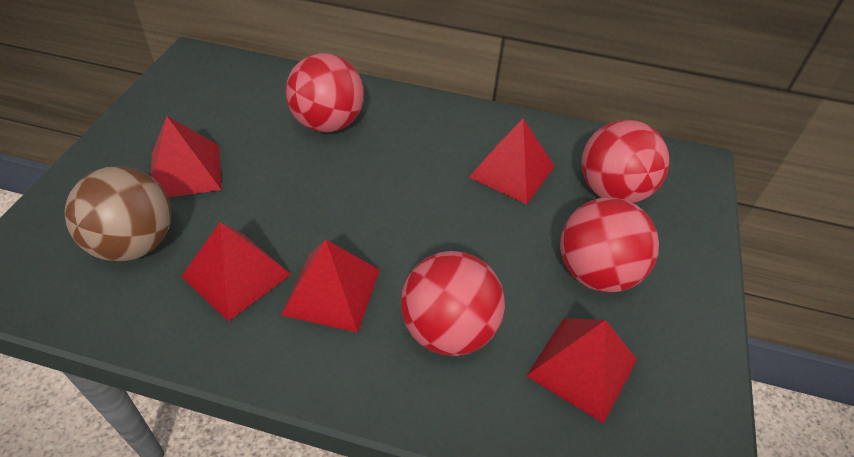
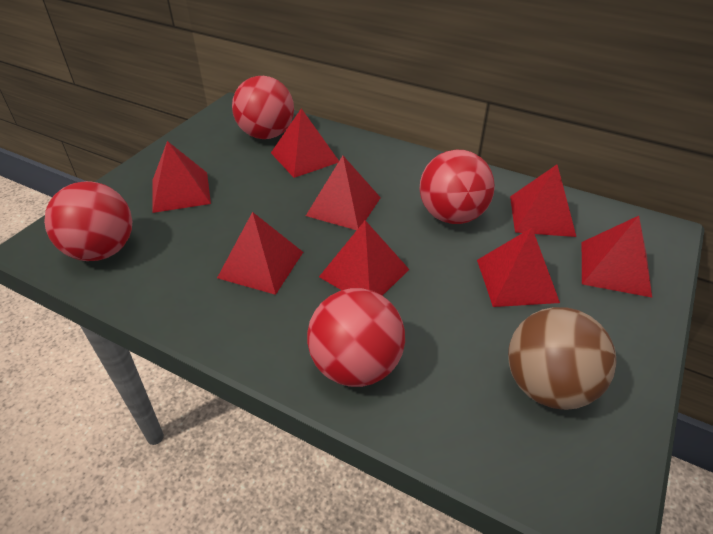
red pyramid: 5 -> 8

